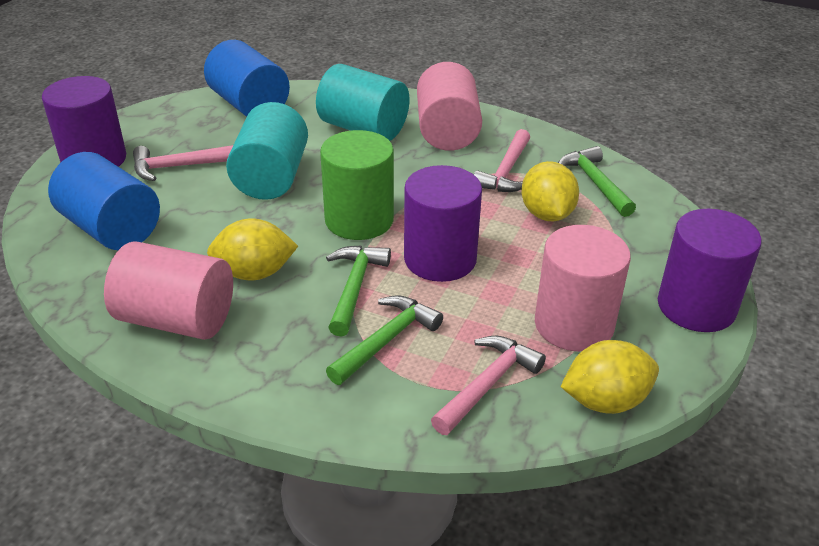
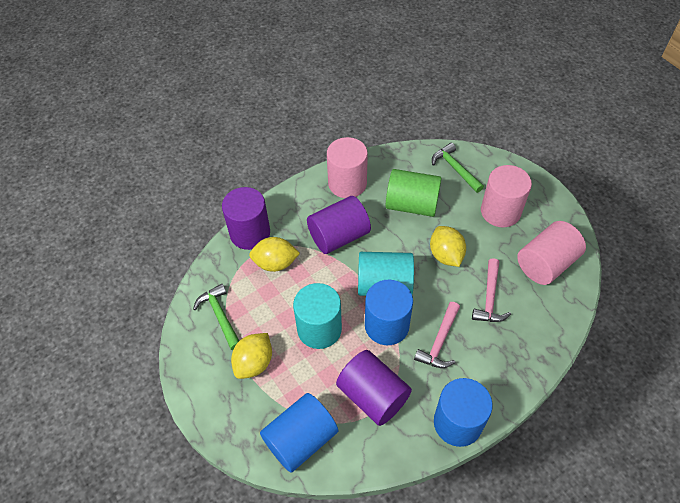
blue cylinder: 2 -> 3
green hammer: 3 -> 2
pink hammer: 3 -> 2

